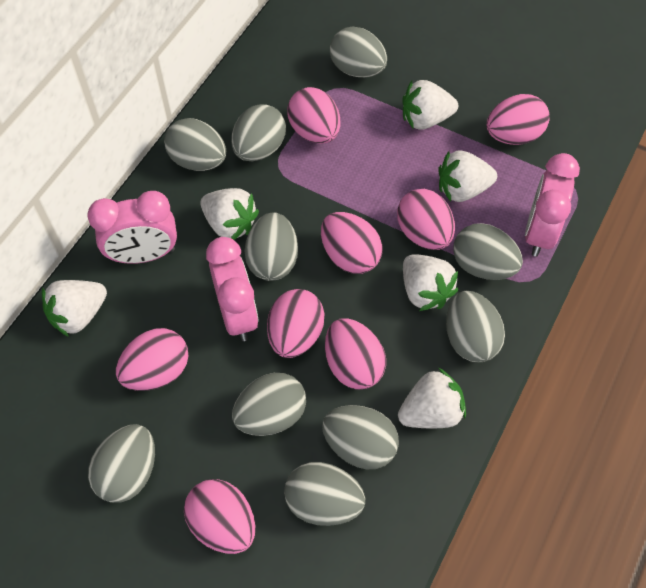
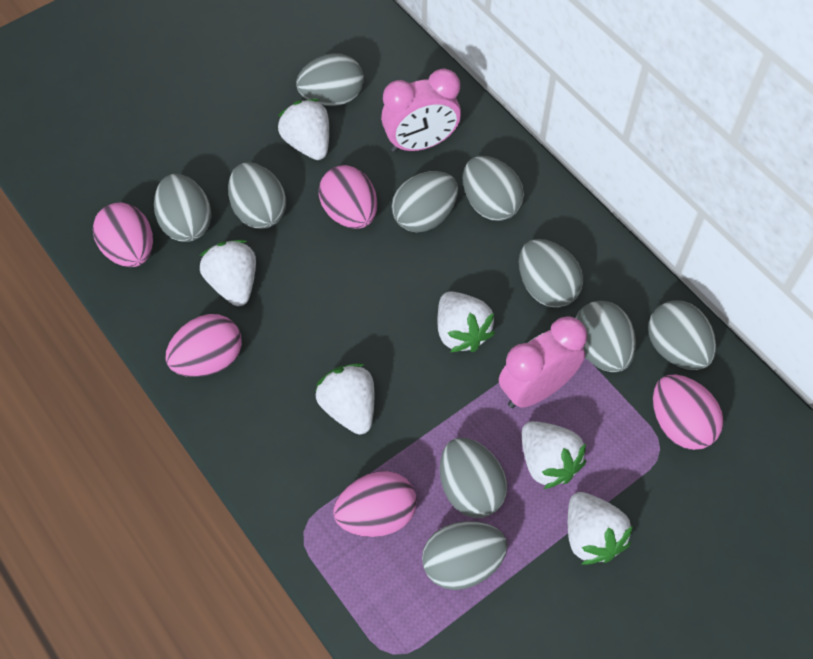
pink clock: 3 -> 2
pink egg: 8 -> 5

